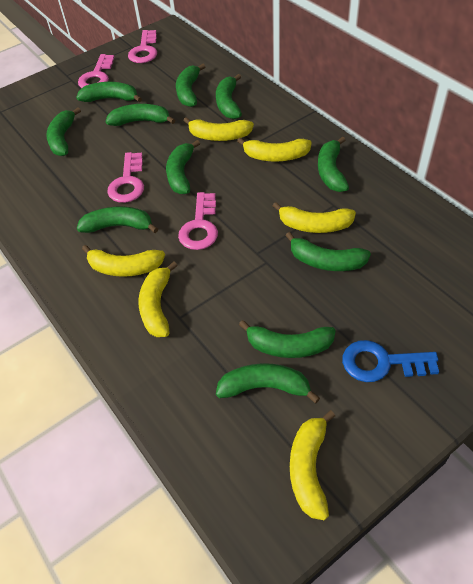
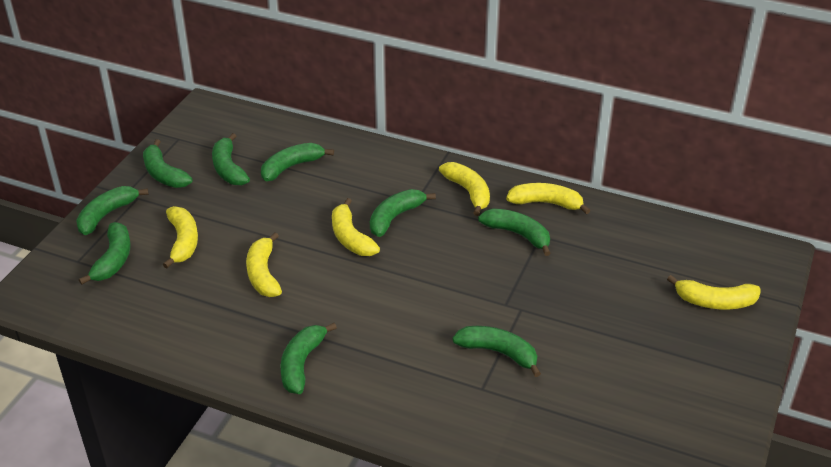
blue key: 1 -> 0
green banana: 11 -> 9
pink key: 4 -> 0

